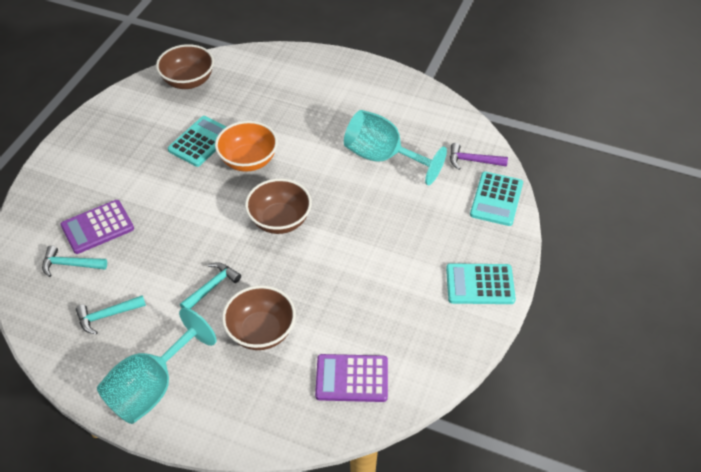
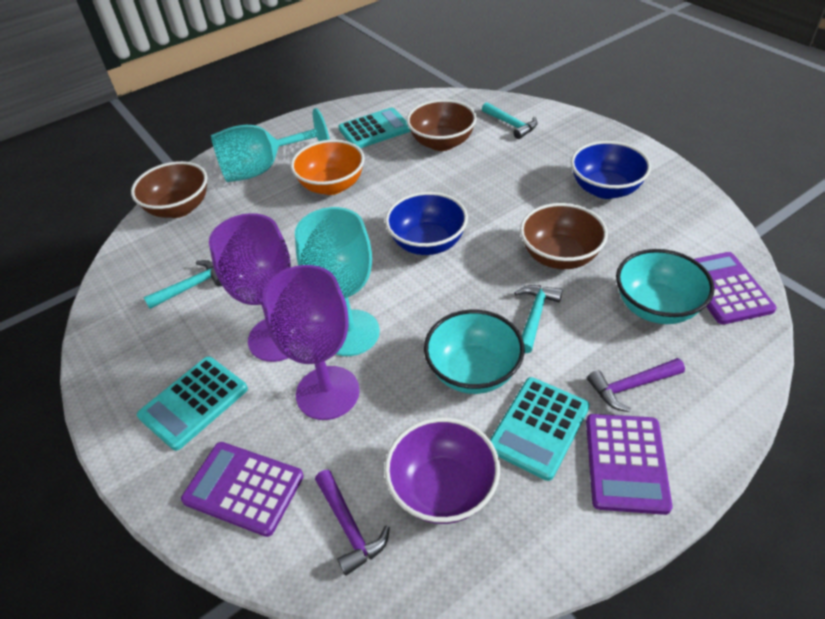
blue bowl: 0 -> 2
purple bowl: 0 -> 1
purple calculator: 2 -> 3
purple goblet: 0 -> 2
purple hammer: 1 -> 2
turquoise bowl: 0 -> 2

